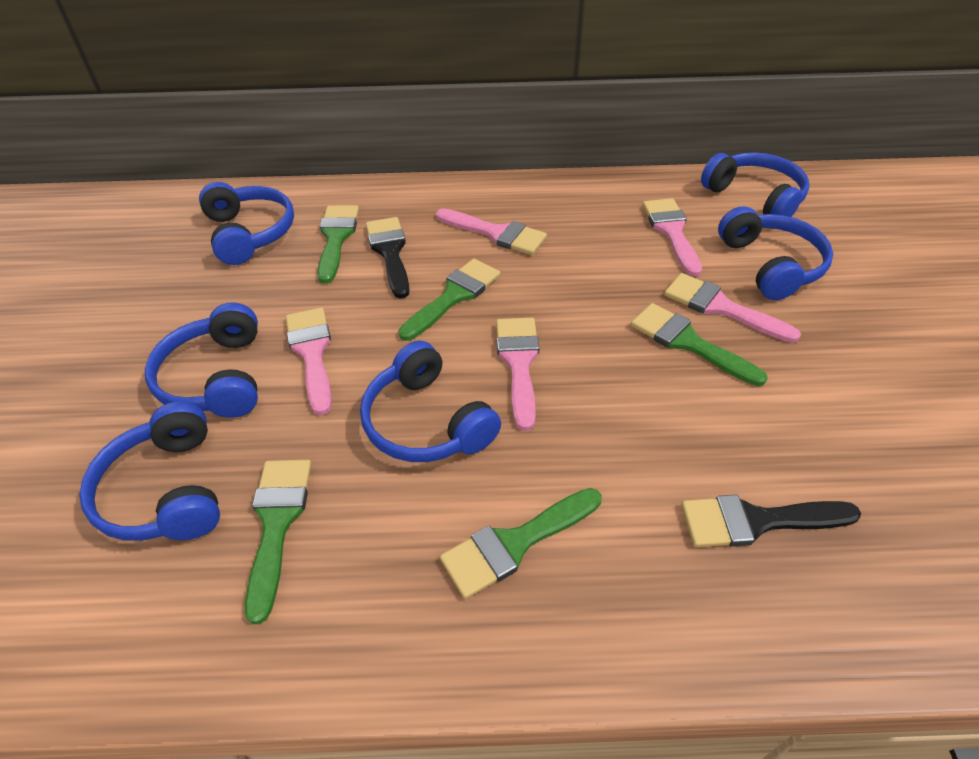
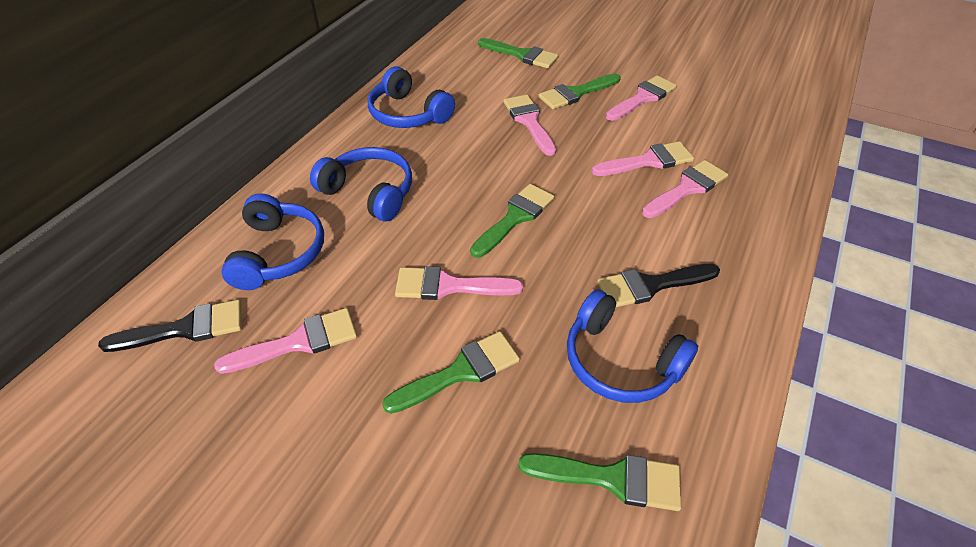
blue headphones: 6 -> 4
pink brush: 5 -> 6

